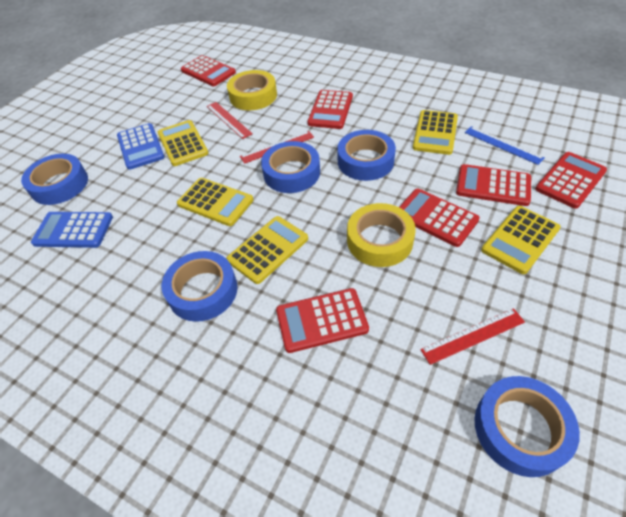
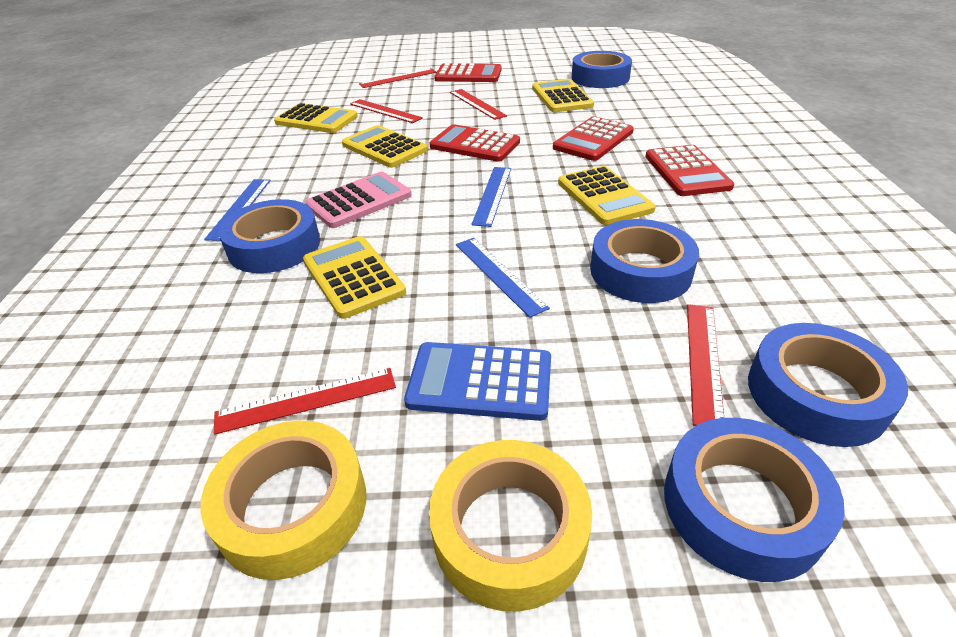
blue calculator: 2 -> 1
blue ruler: 1 -> 3
pink calculator: 0 -> 1
red calculator: 6 -> 4
red ruler: 3 -> 5

